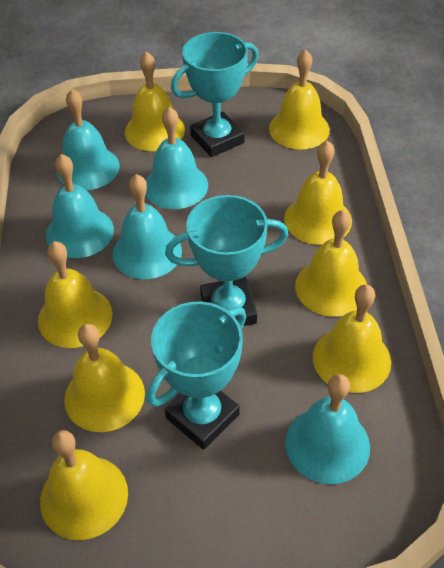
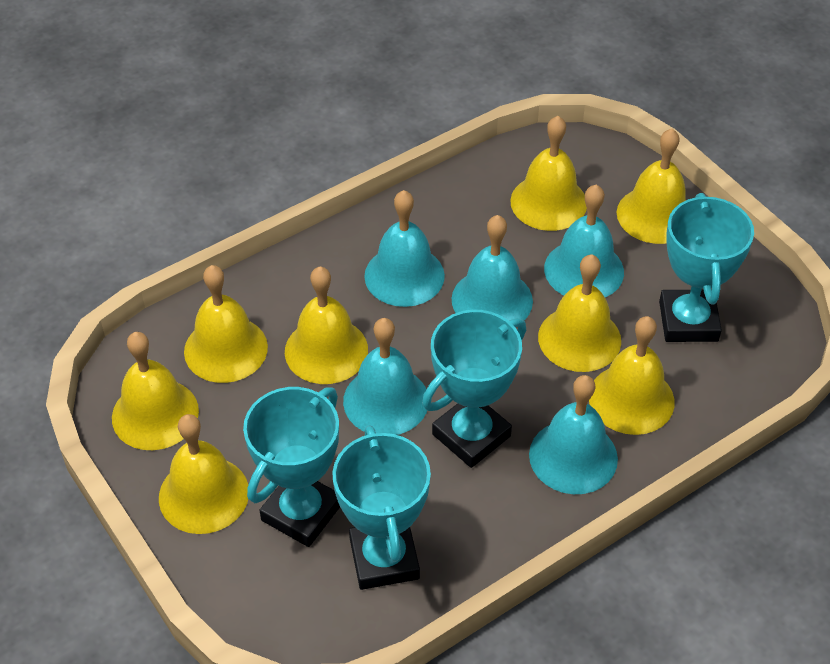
turquoise trophy: 3 -> 4

